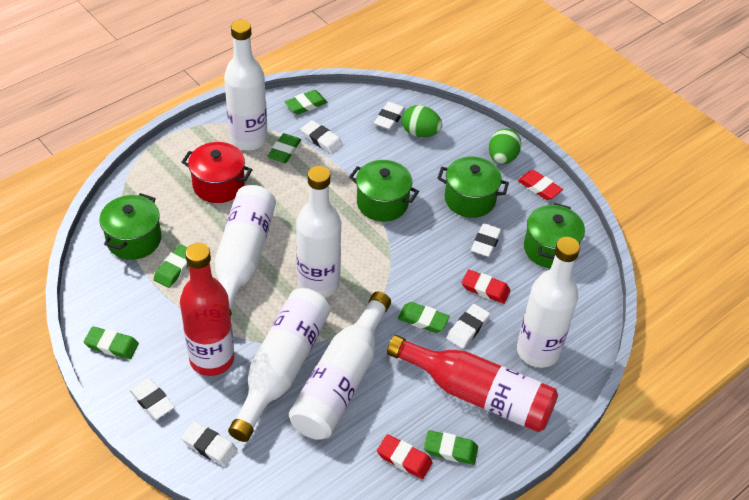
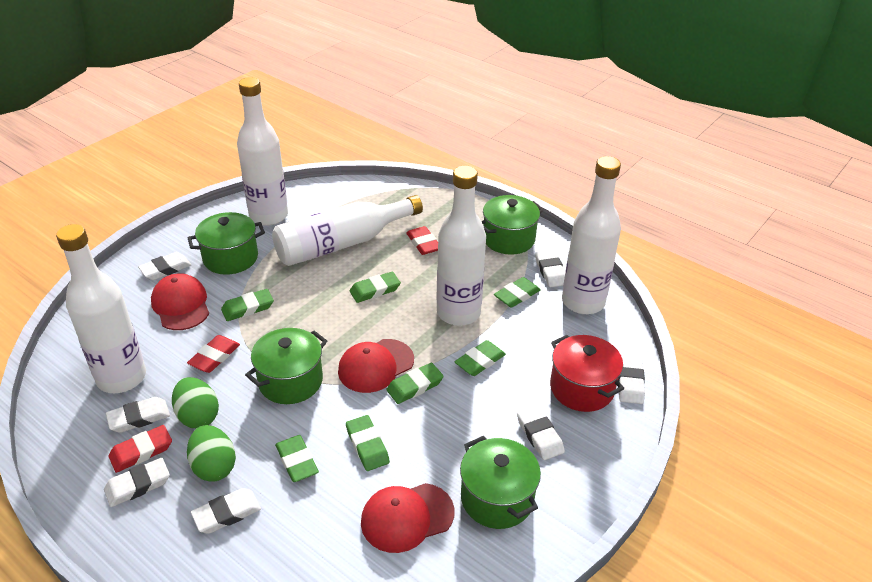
green eraser: 6 -> 7
red bottle: 2 -> 0
red cap: 0 -> 3
white bottle: 6 -> 5
white eraser: 6 -> 7

